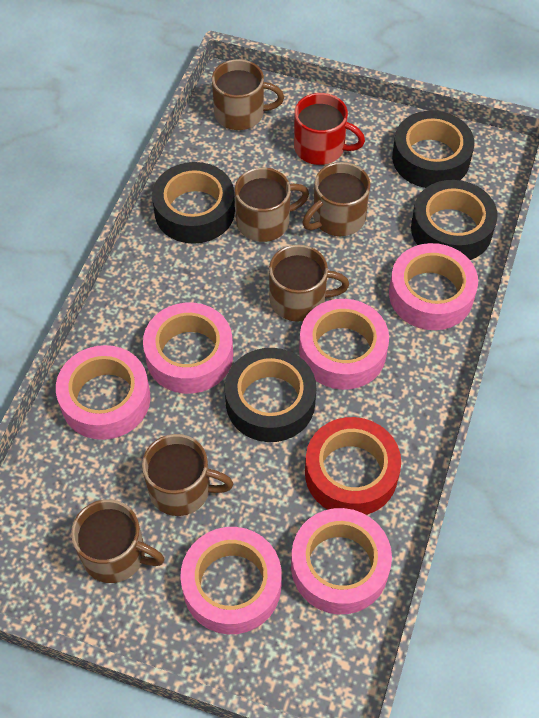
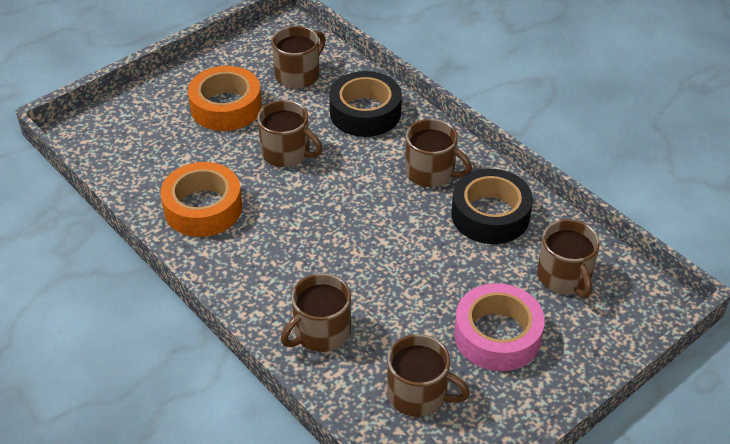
black tape: 4 -> 2
orange tape: 0 -> 2
pink tape: 6 -> 1
red mug: 1 -> 0
red tape: 1 -> 0

